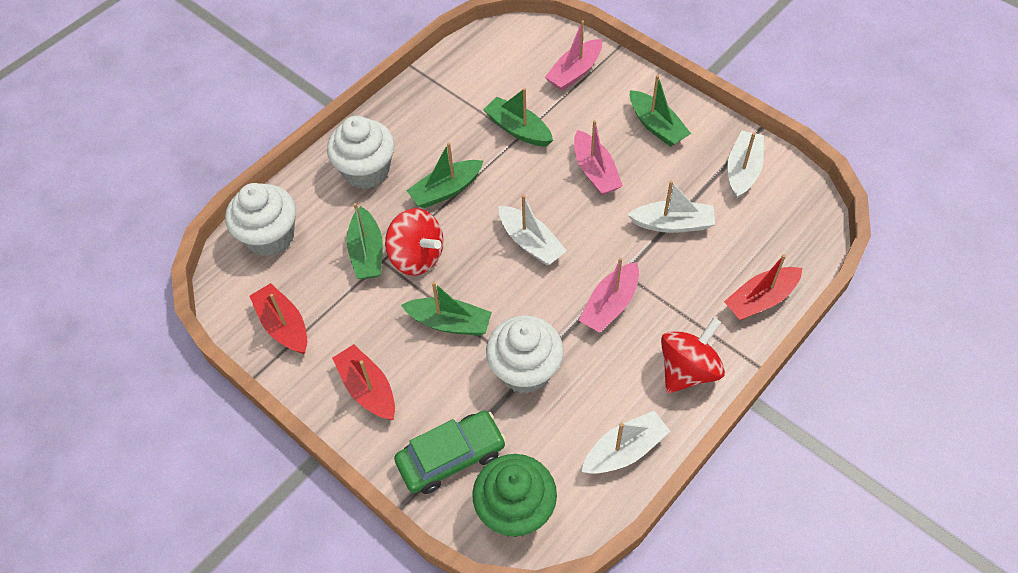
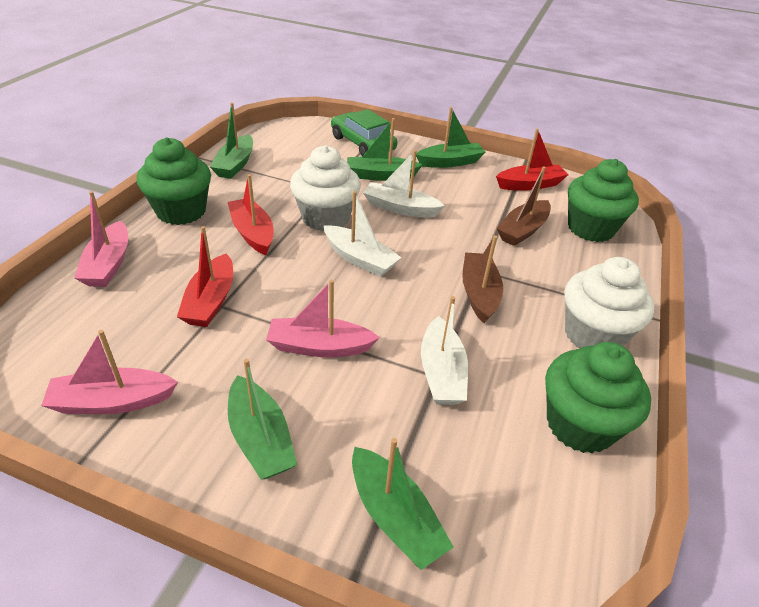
brown boat: 0 -> 2
green cupcake: 1 -> 3
red spinning top: 2 -> 0
white boat: 4 -> 3
white cupcake: 3 -> 2

